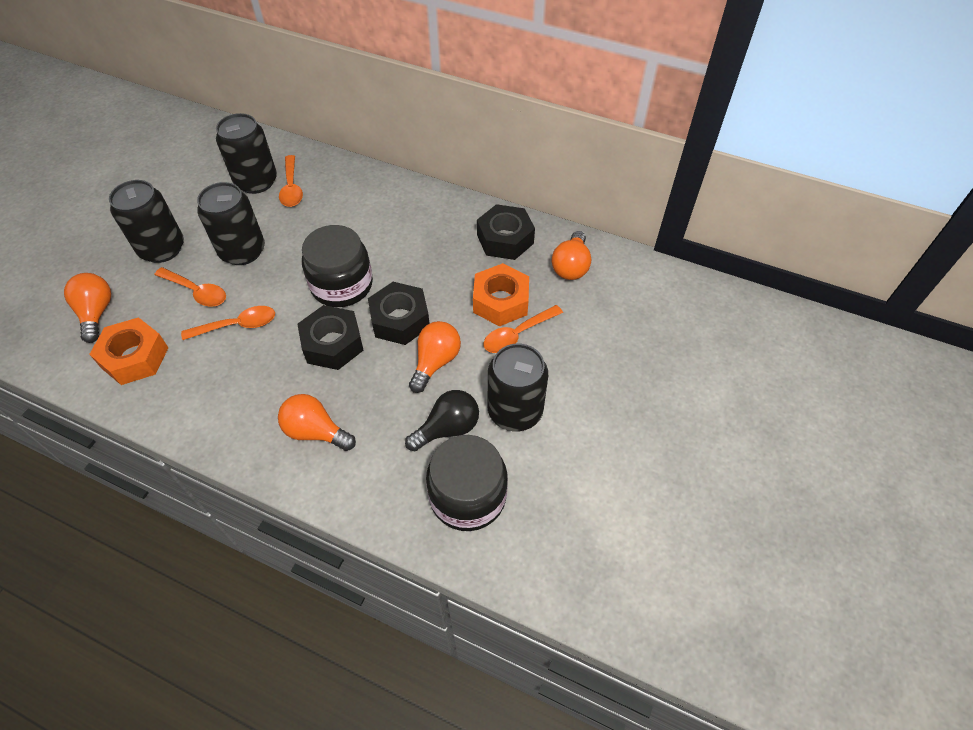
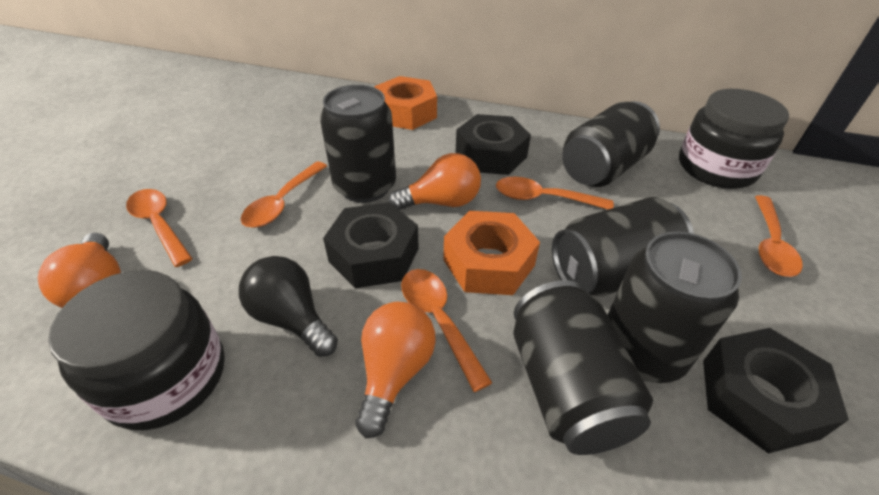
black can: 4 -> 5
orange light bulb: 4 -> 3
orange spoon: 4 -> 5

